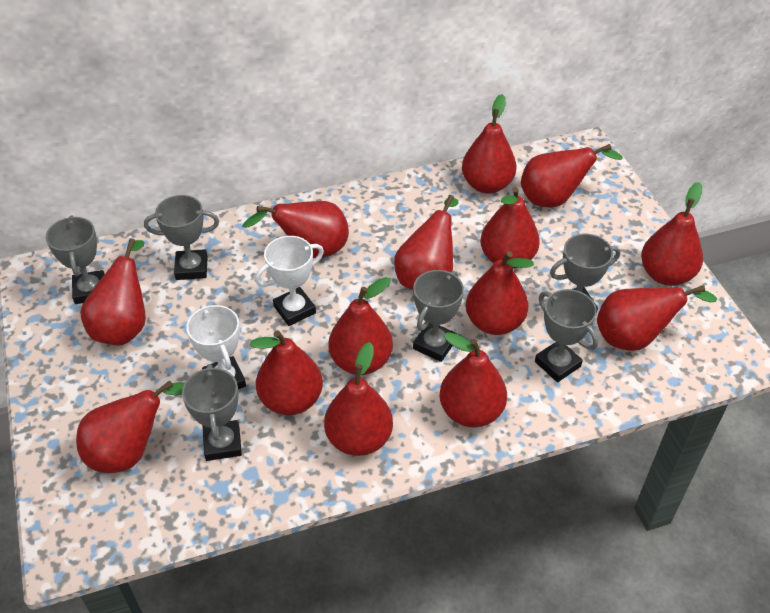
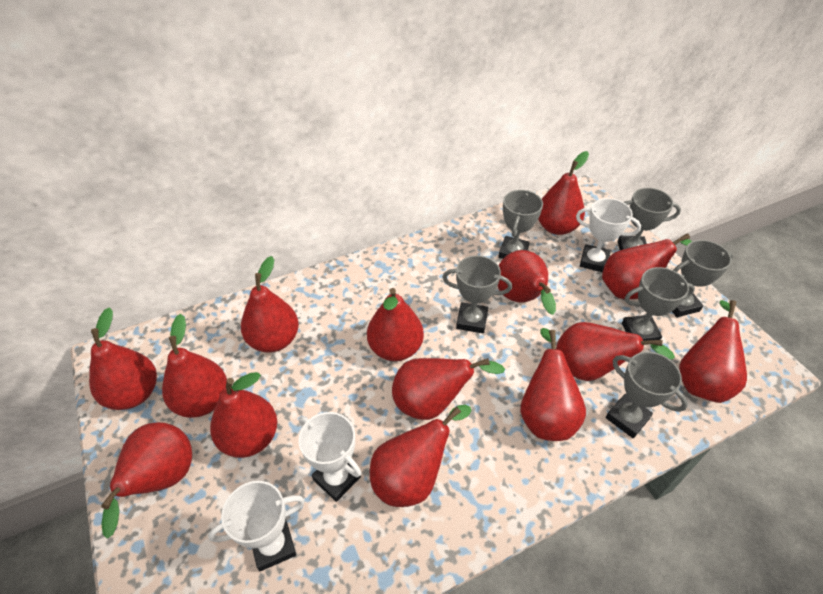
white trophy: 2 -> 3

